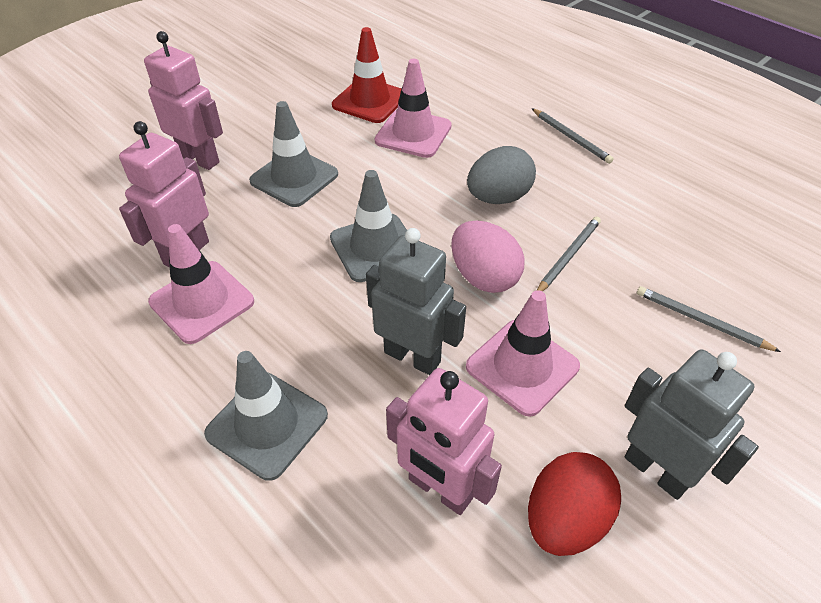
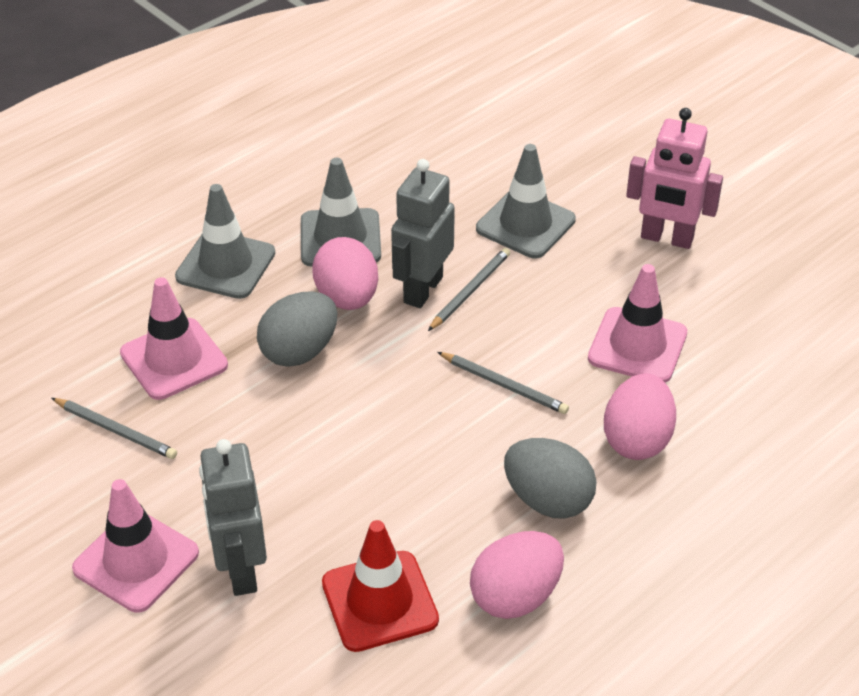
grey egg: 1 -> 2
pink egg: 1 -> 3
pink robot: 3 -> 1
red egg: 1 -> 0

